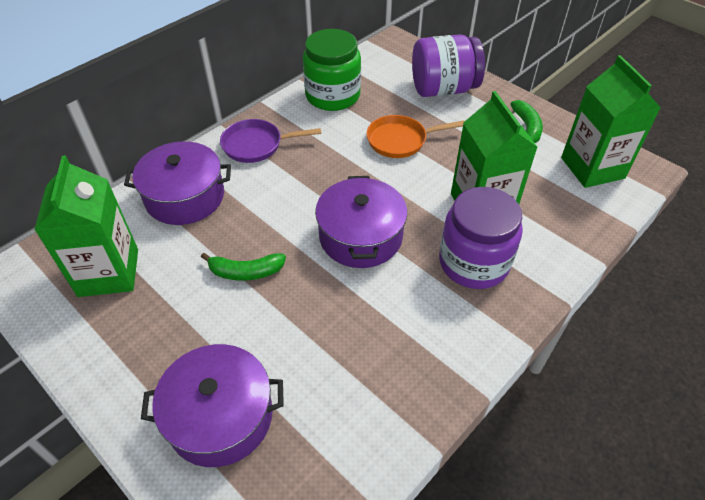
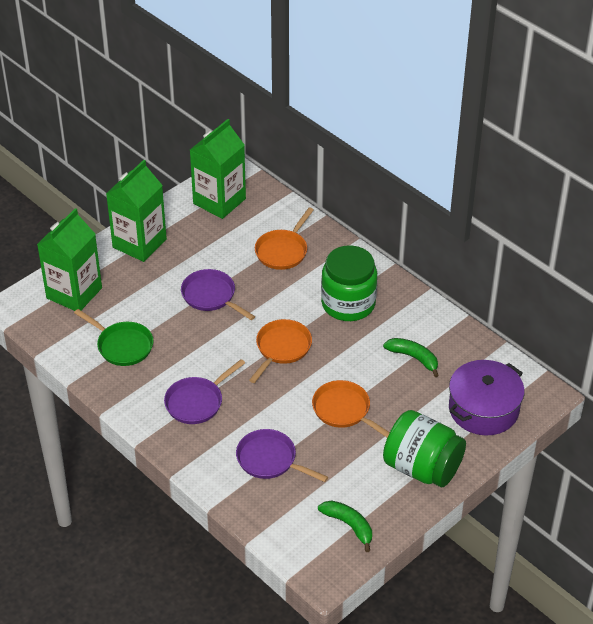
green jar: 1 -> 2
green pan: 0 -> 1
orange pan: 1 -> 3
purple jar: 2 -> 0
purple pan: 1 -> 3
purple pot: 3 -> 1

